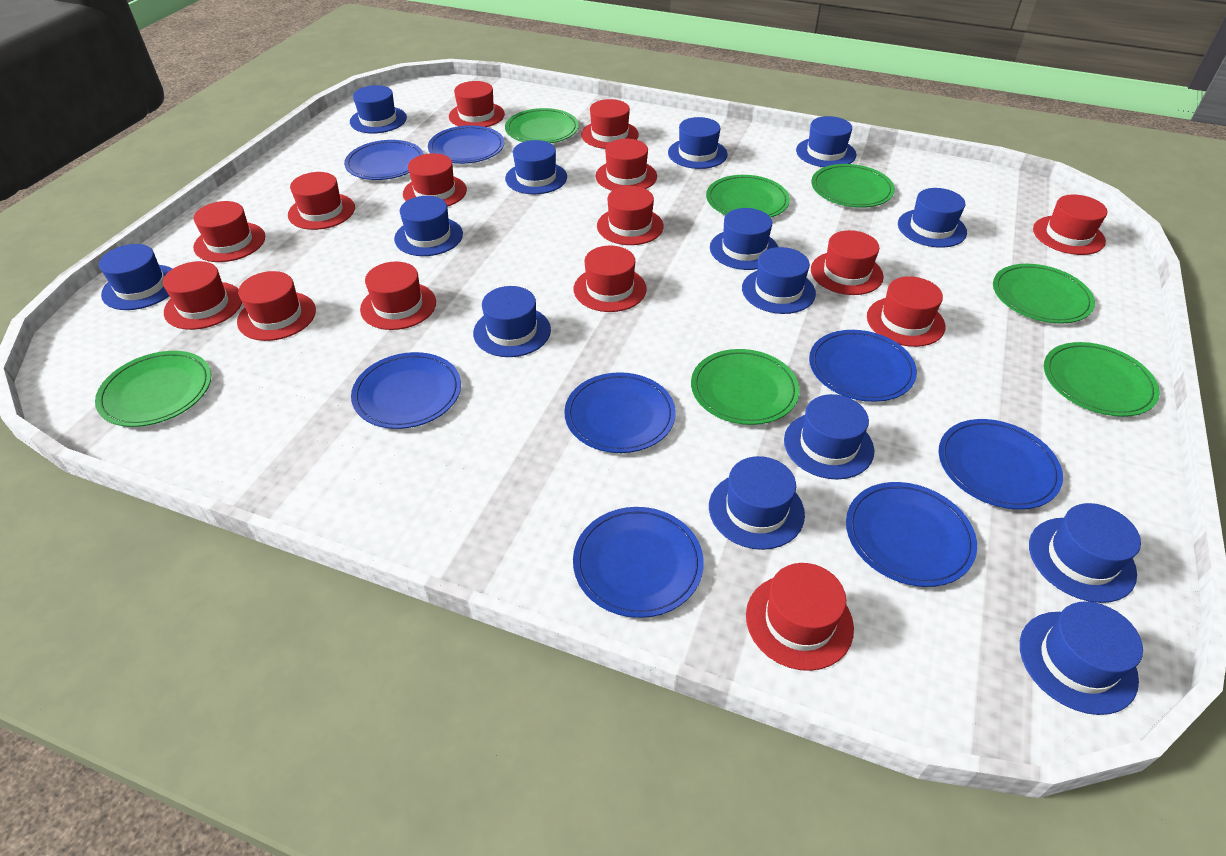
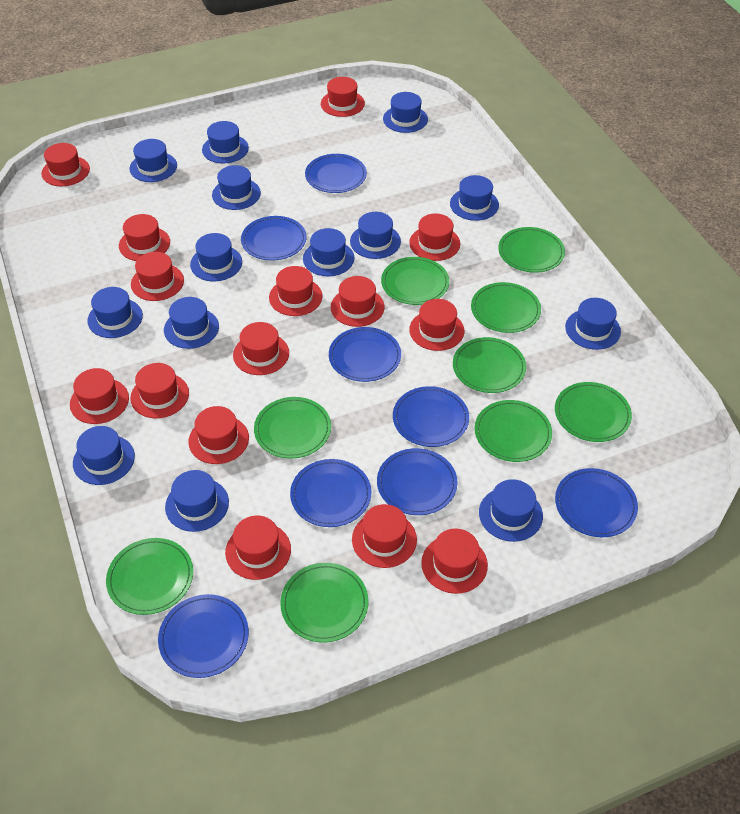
green plate: 7 -> 9

